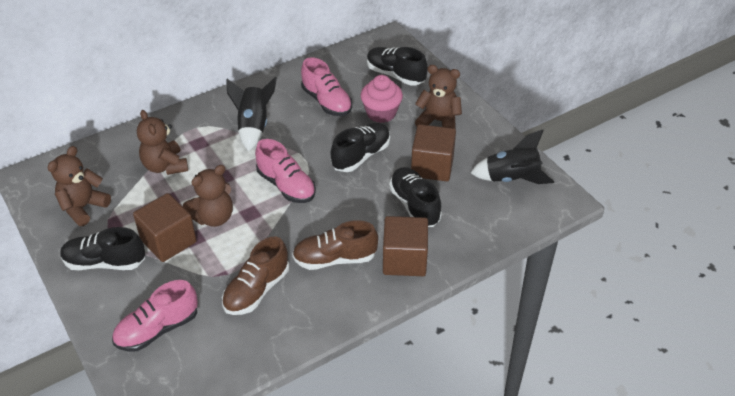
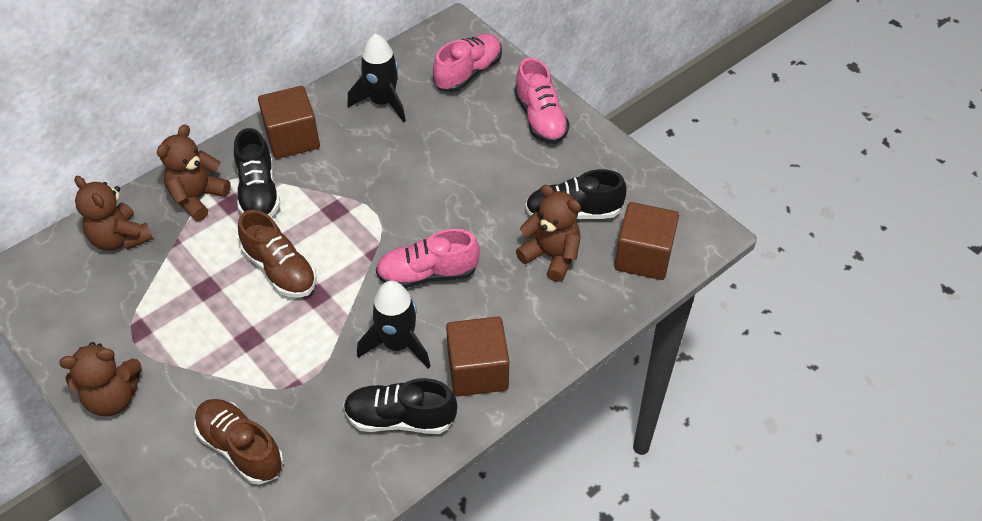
black shoe: 4 -> 3
pink cupcake: 1 -> 0

